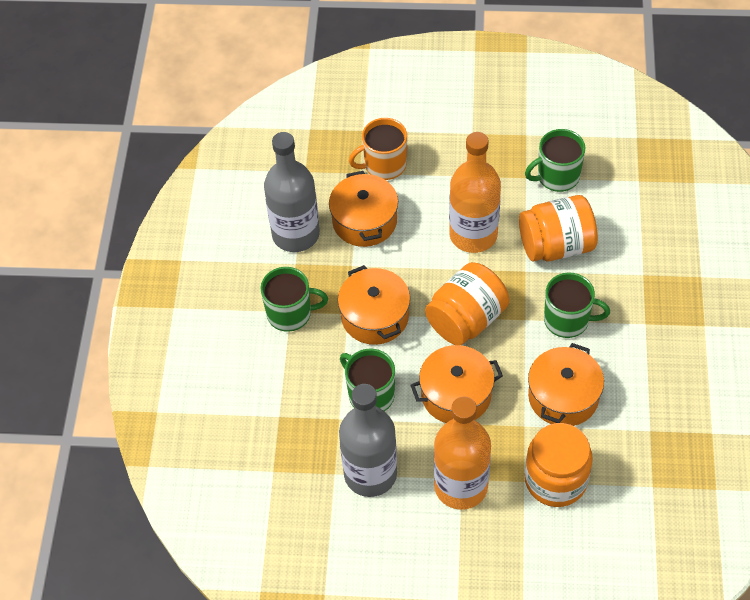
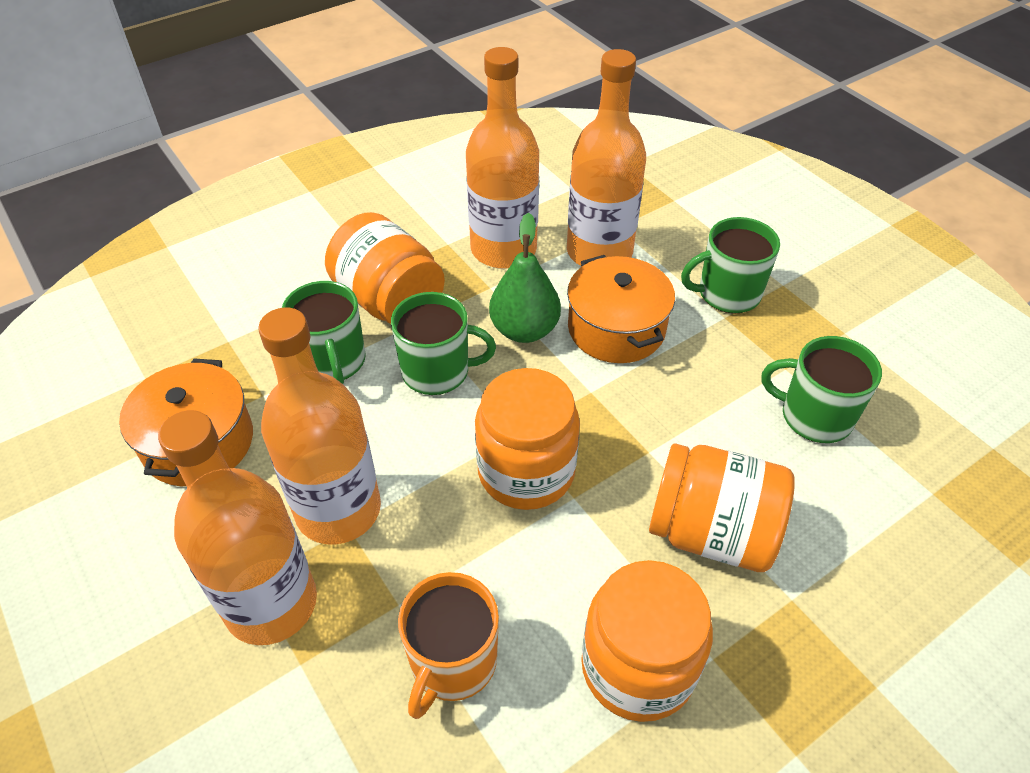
green pear: 0 -> 1
grey bottle: 2 -> 0
orange bottle: 2 -> 4
orange jar: 3 -> 4
orange pot: 4 -> 2

